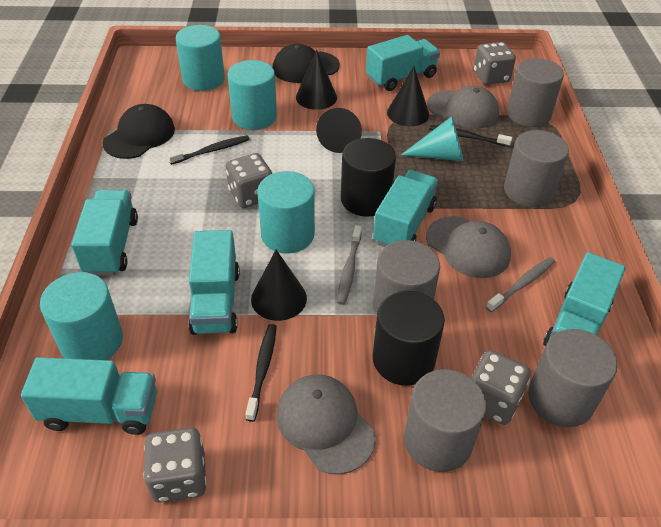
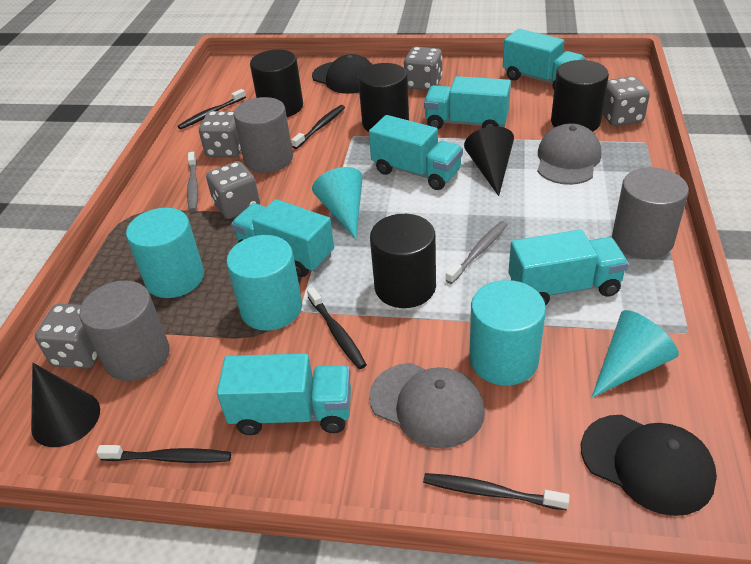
black cone: 4 -> 2
black cylinder: 2 -> 4
black toothbrush: 3 -> 5
grey cap: 3 -> 2
grey cylinder: 5 -> 3
grey dice: 4 -> 5
turquoise cone: 1 -> 2
turquoise cylinder: 4 -> 3

